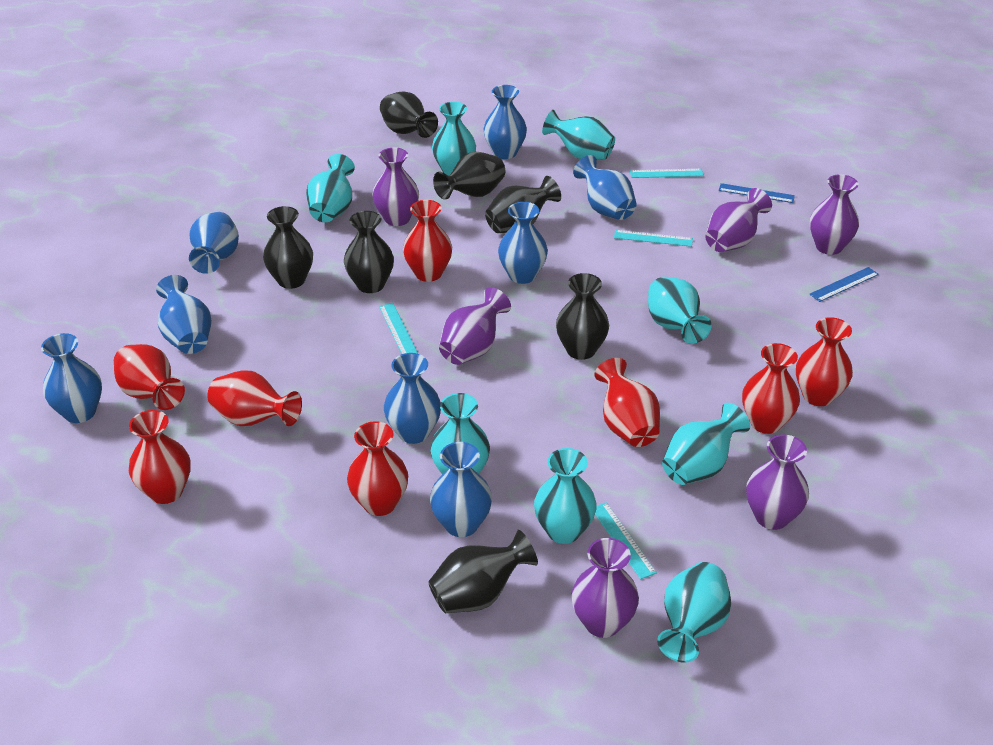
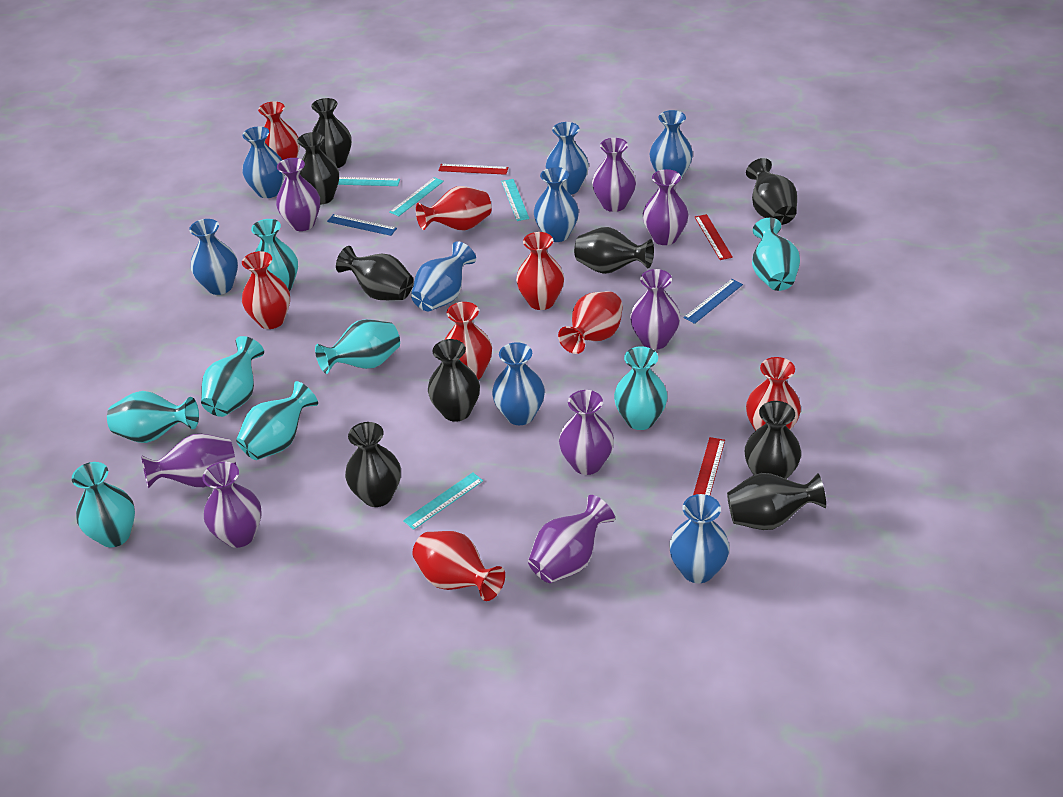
black vase: 7 -> 9
purple vase: 6 -> 8
red ruler: 0 -> 3

